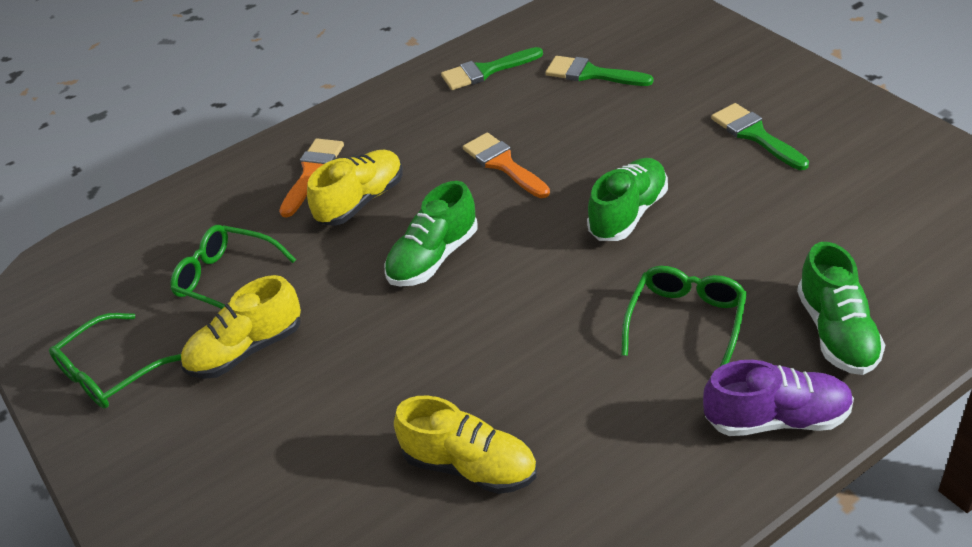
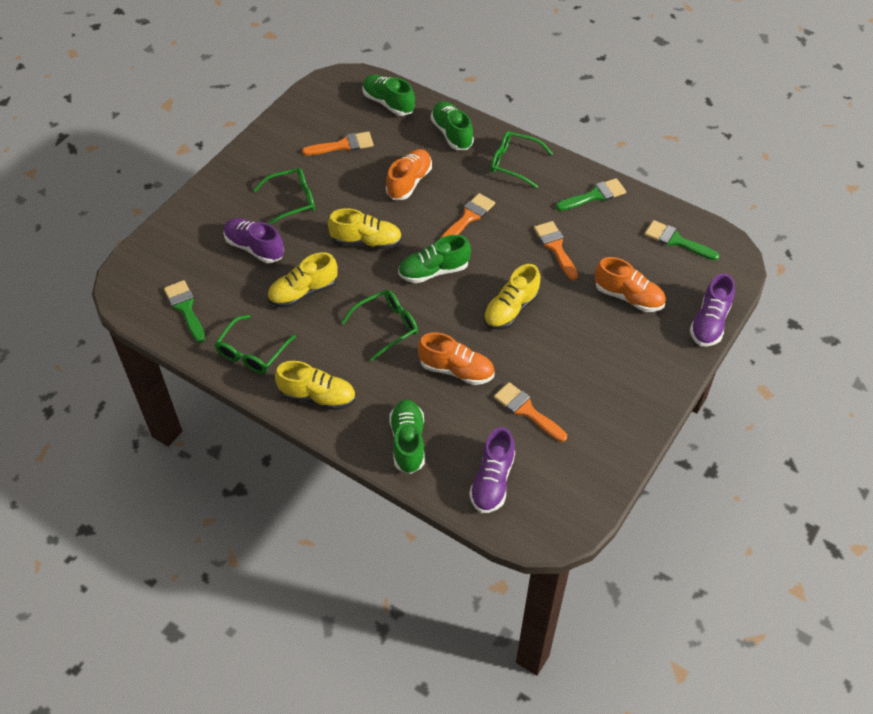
green glasses: 3 -> 4
green shoe: 3 -> 4
orange brush: 2 -> 4
orange shoe: 0 -> 3
purple shoe: 1 -> 3
yellow shoe: 3 -> 4

